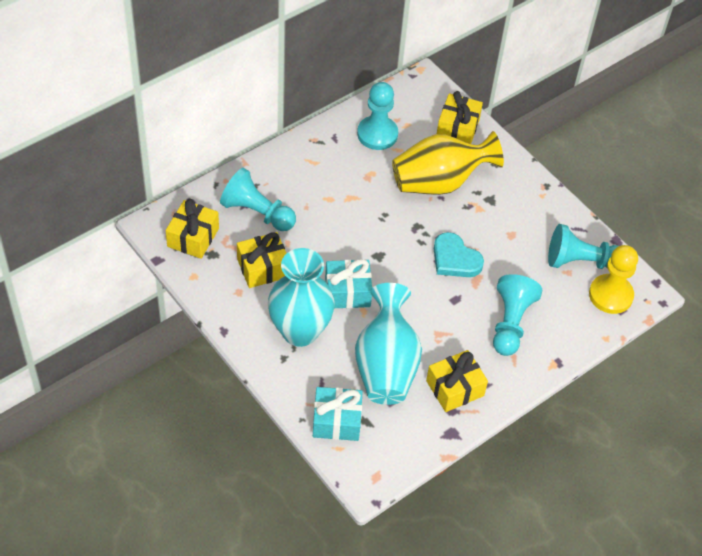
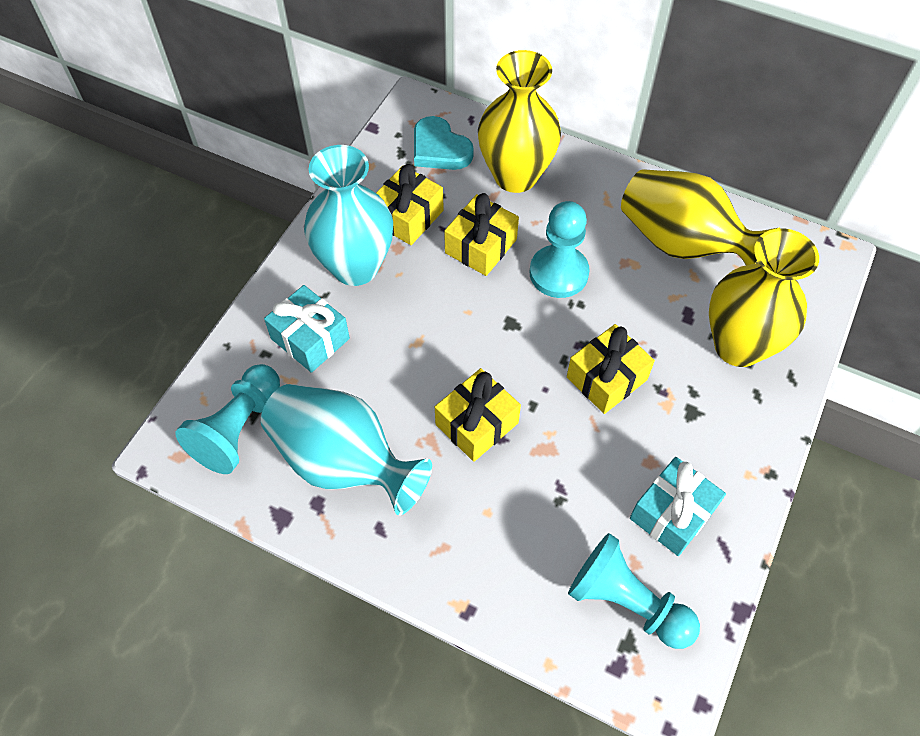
turquoise pawn: 4 -> 3
yellow pawn: 1 -> 0
yellow vase: 1 -> 3

